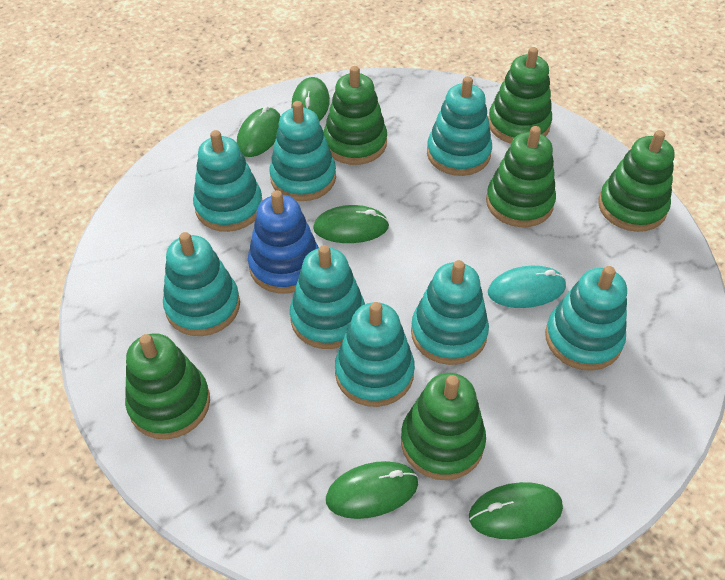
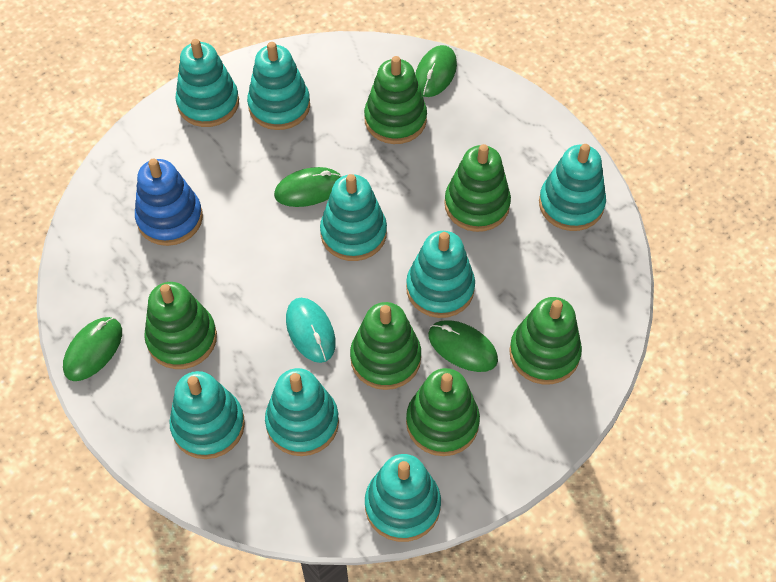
green mouse: 5 -> 4

